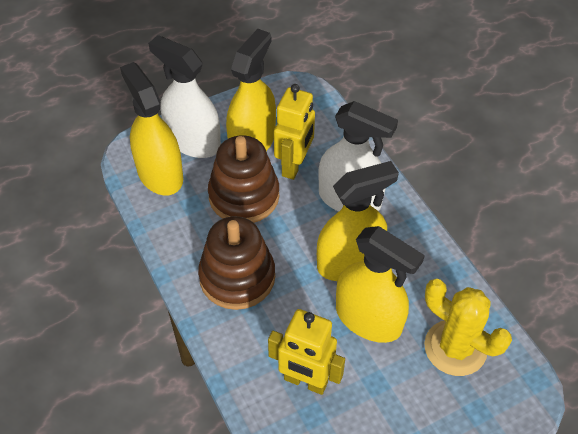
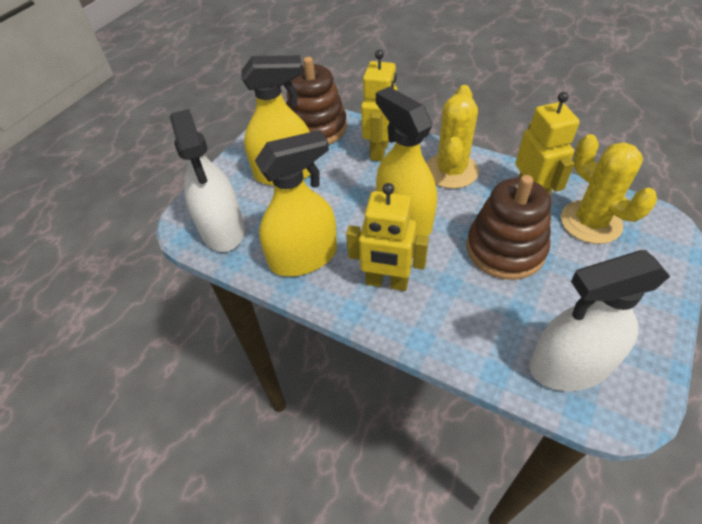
yellow cactus: 1 -> 2
yellow robot: 2 -> 3
yellow spray bottle: 4 -> 3

